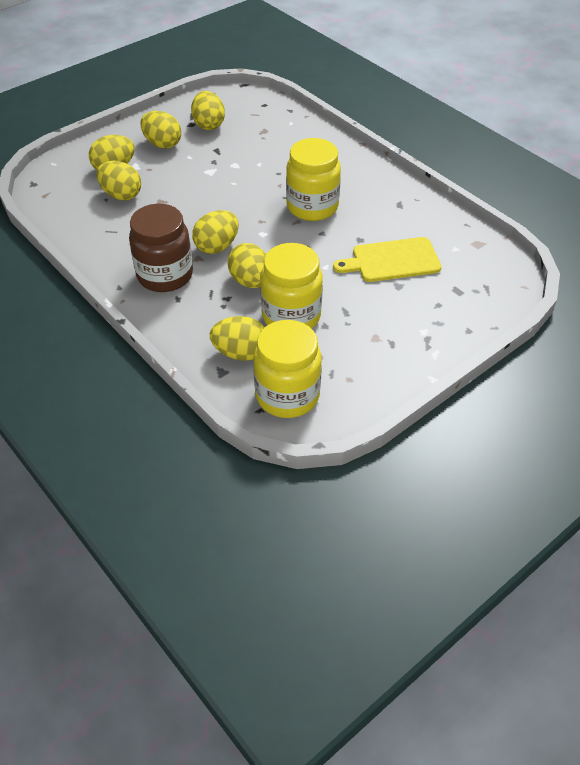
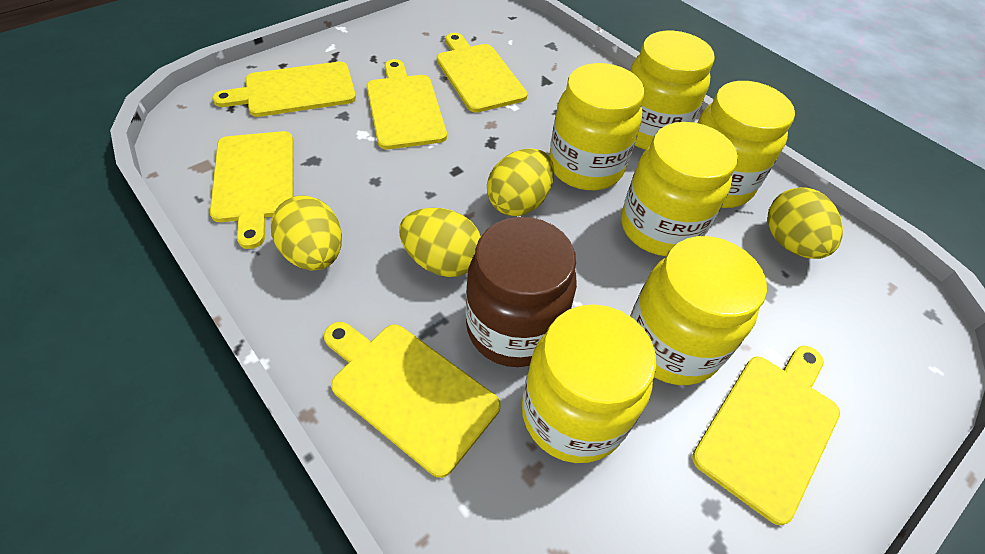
yellow cutting board: 1 -> 6
yellow egg: 7 -> 4
yellow jar: 3 -> 6

